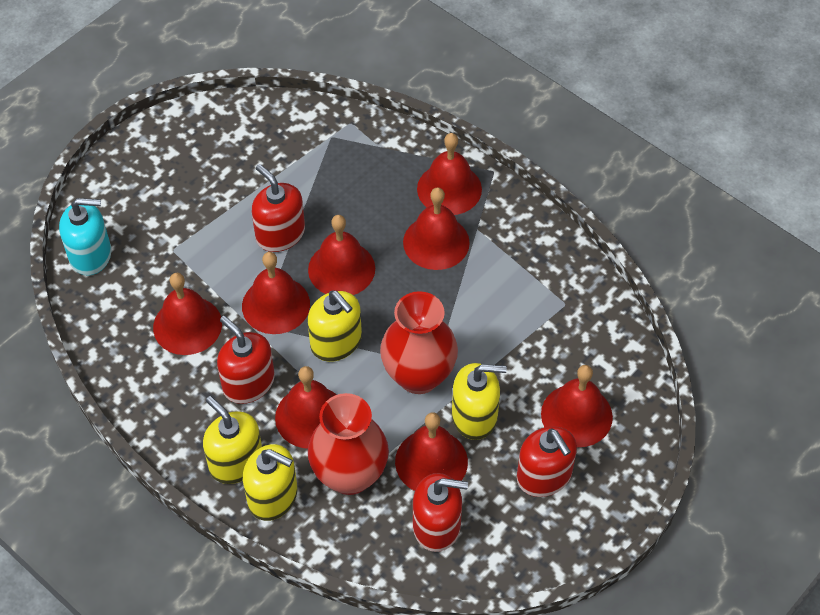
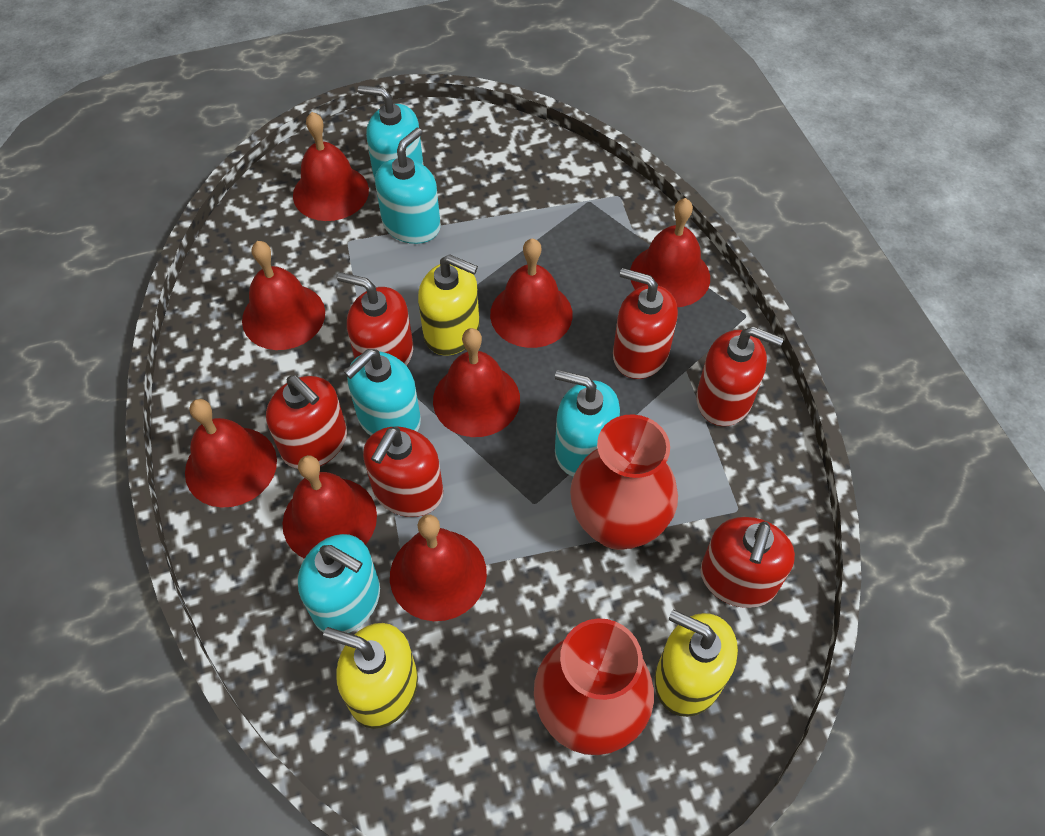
red soap dispenser: 4 -> 6
turquoise soap dispenser: 1 -> 5
yellow soap dispenser: 4 -> 3

